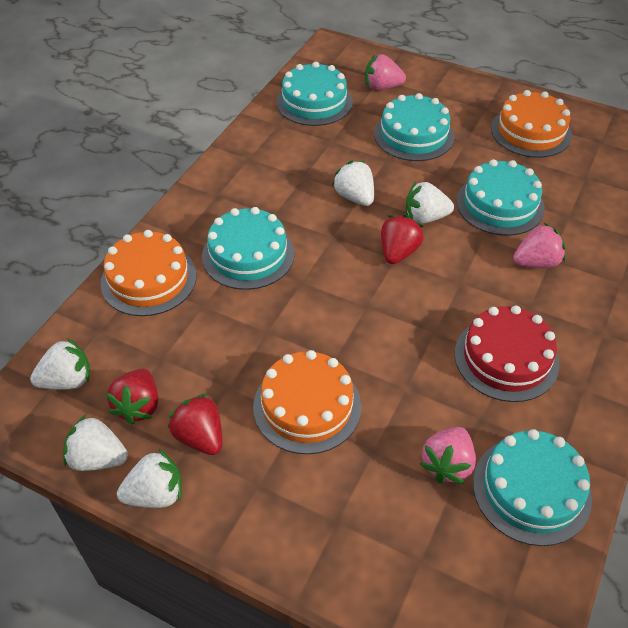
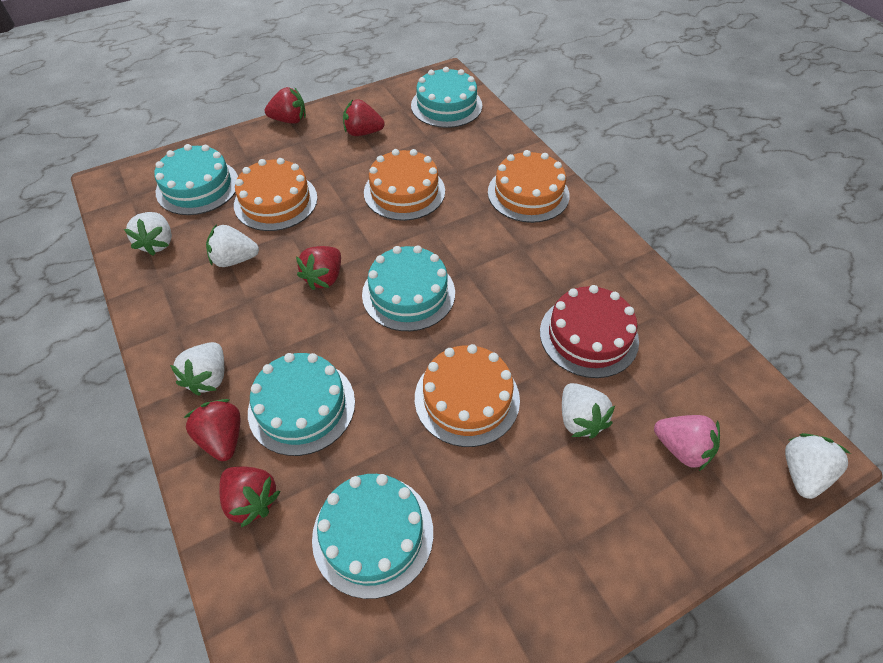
orange cake: 3 -> 4
pink strawberry: 3 -> 1
red strawberry: 3 -> 5

